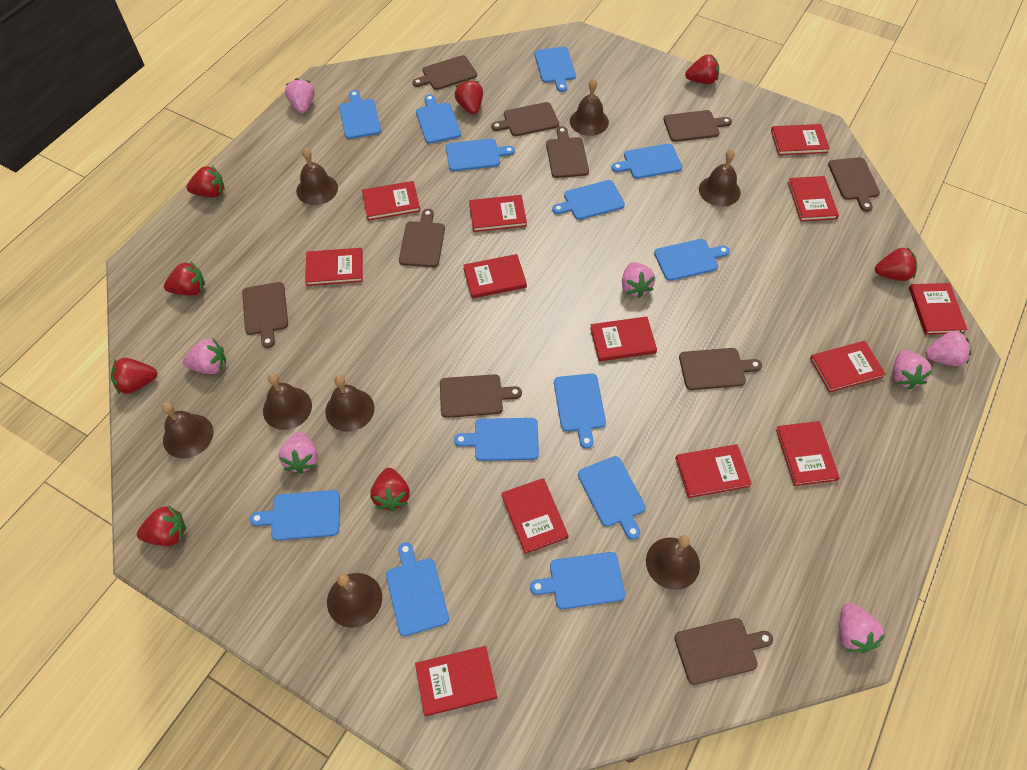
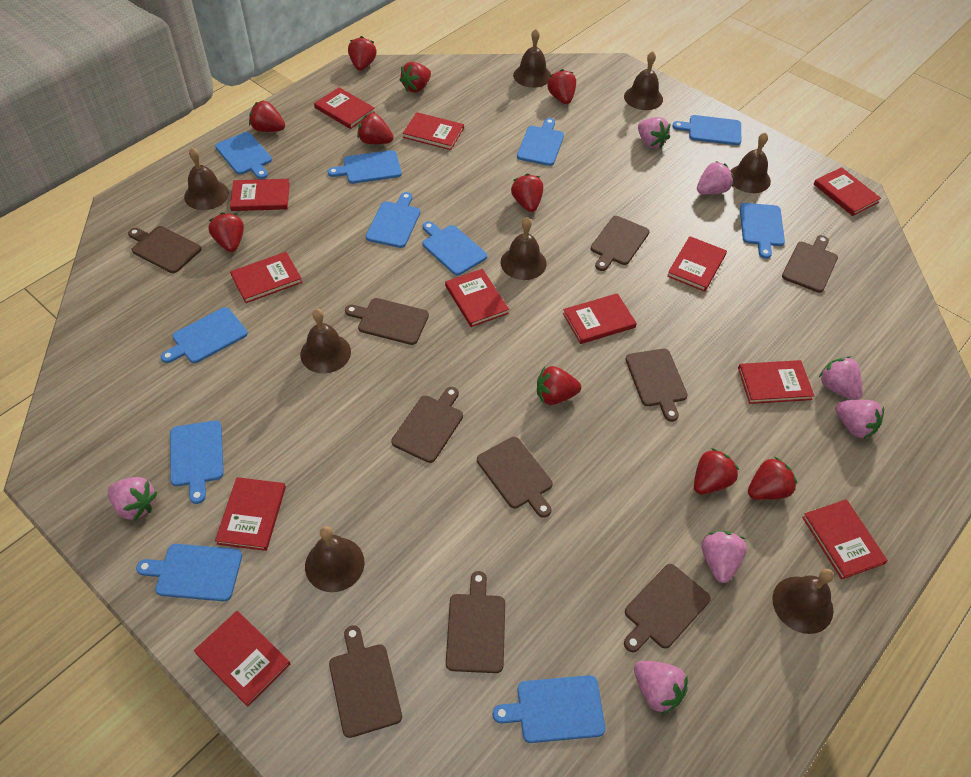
blue cutting board: 13 -> 11
red book: 13 -> 12
red strawberry: 8 -> 10

